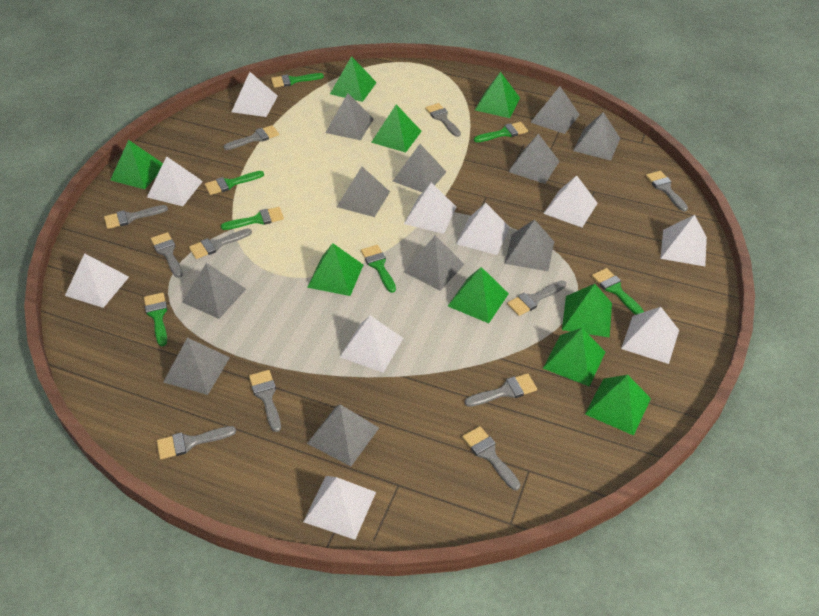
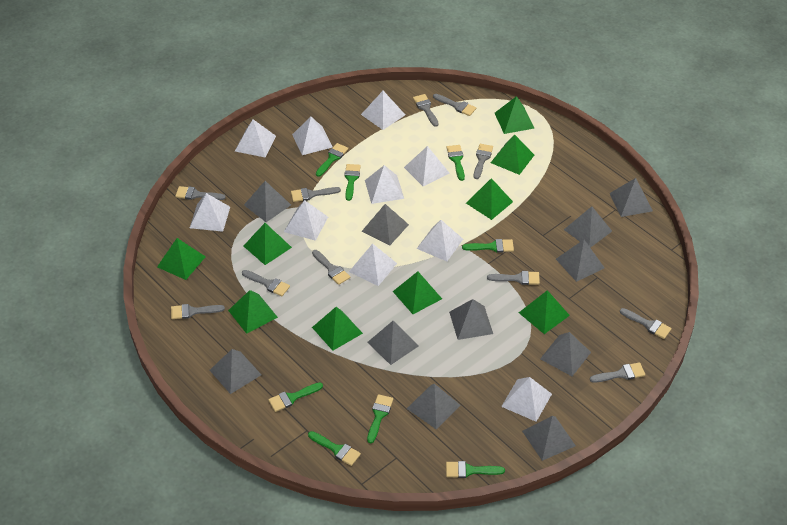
green brush: 7 -> 8

